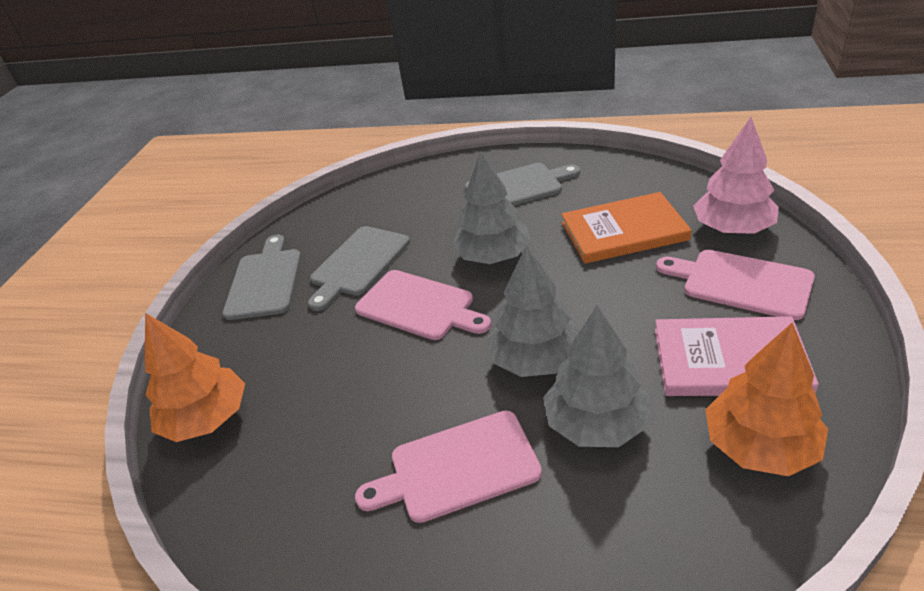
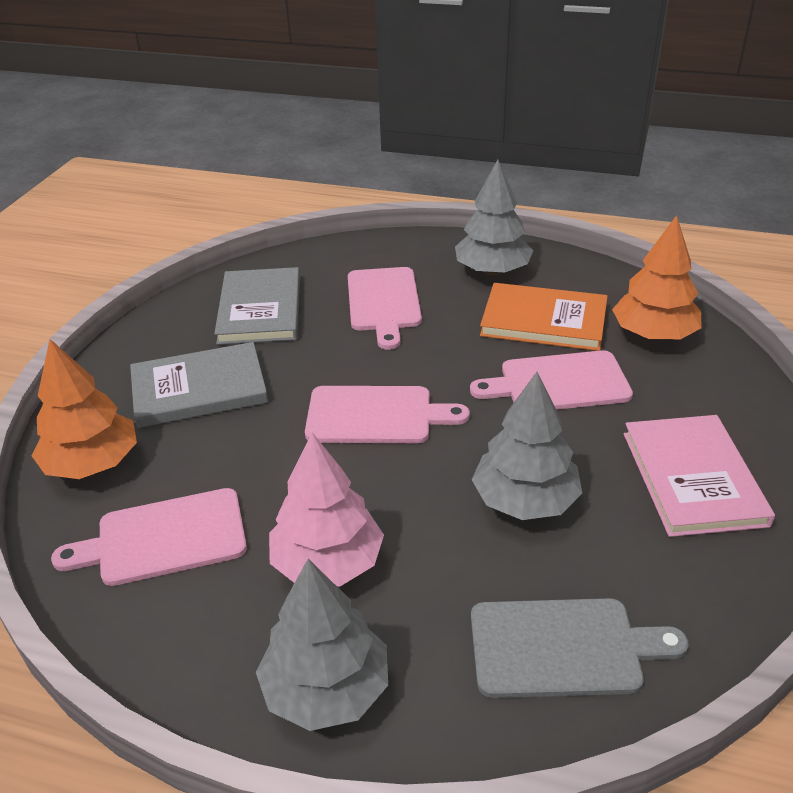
grey book: 0 -> 2
grey cutting board: 3 -> 1
pink cutting board: 3 -> 4

